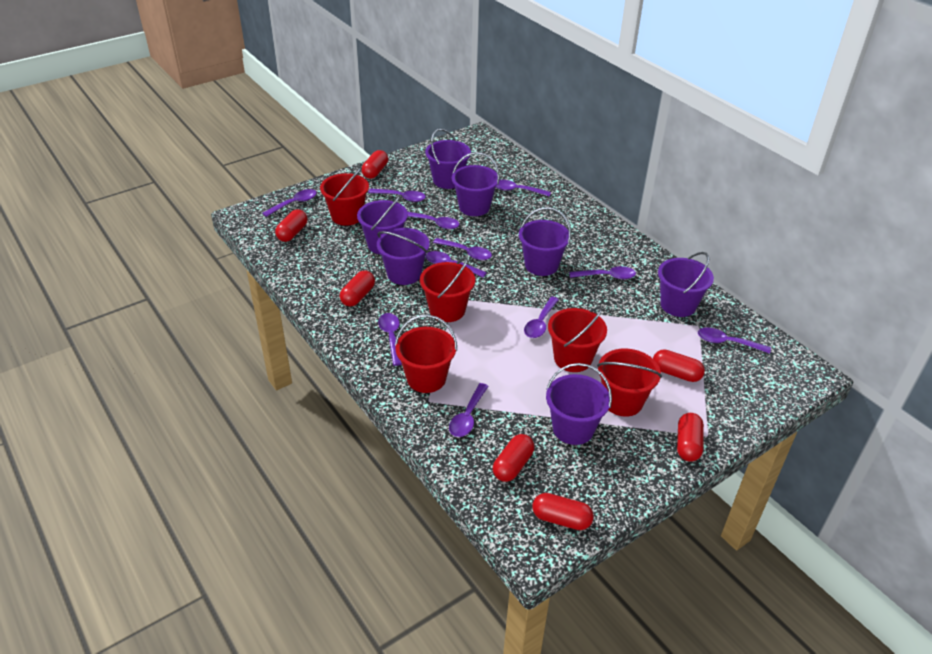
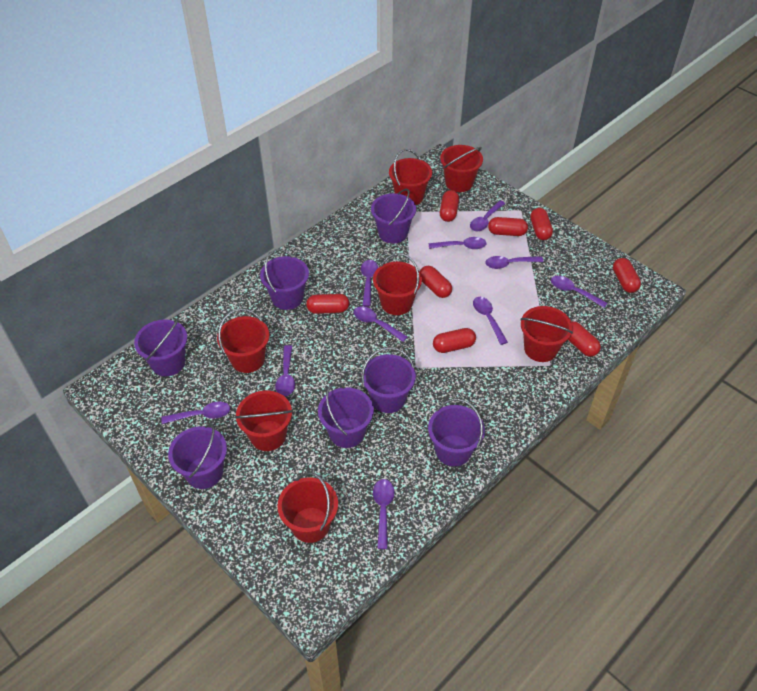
purple spoon: 11 -> 10
red bucket: 5 -> 7
red capsule: 7 -> 8

